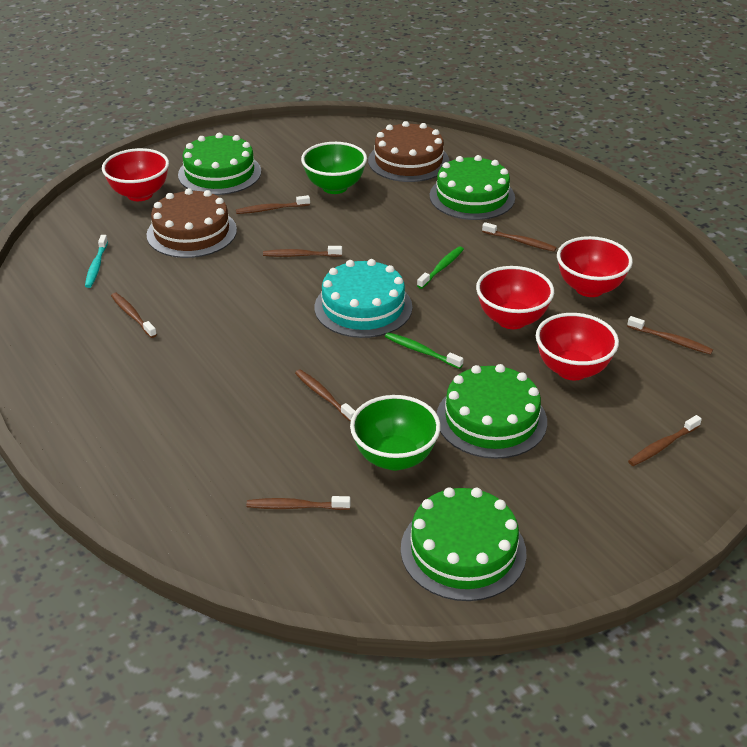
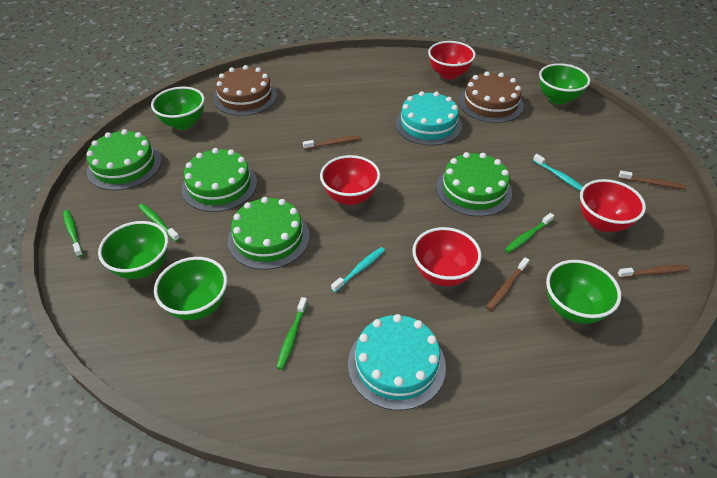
brown toothbrush: 8 -> 4
green bowl: 2 -> 5
green toothbrush: 2 -> 4
turquoise cake: 1 -> 2
turquoise toothbrush: 1 -> 2

